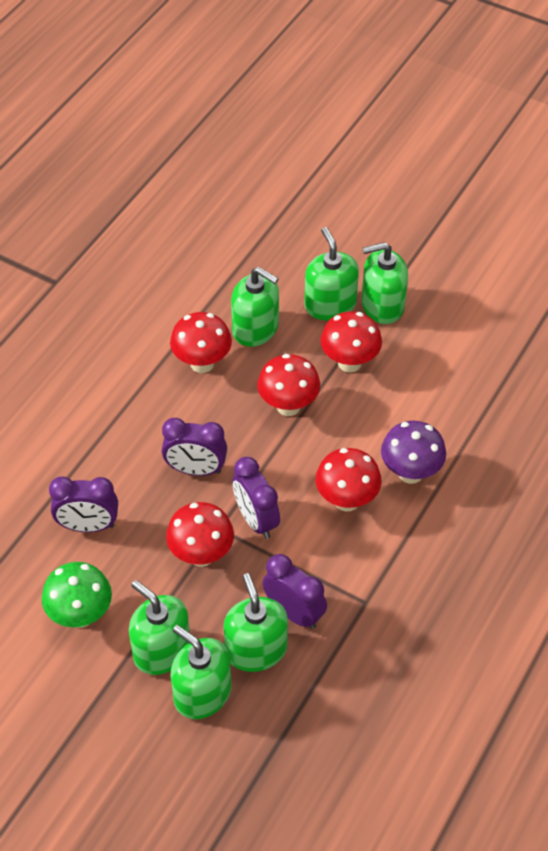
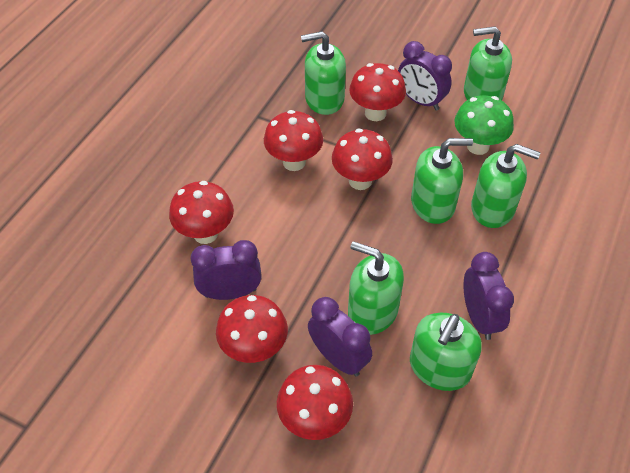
purple mushroom: 1 -> 0
red mushroom: 5 -> 6

